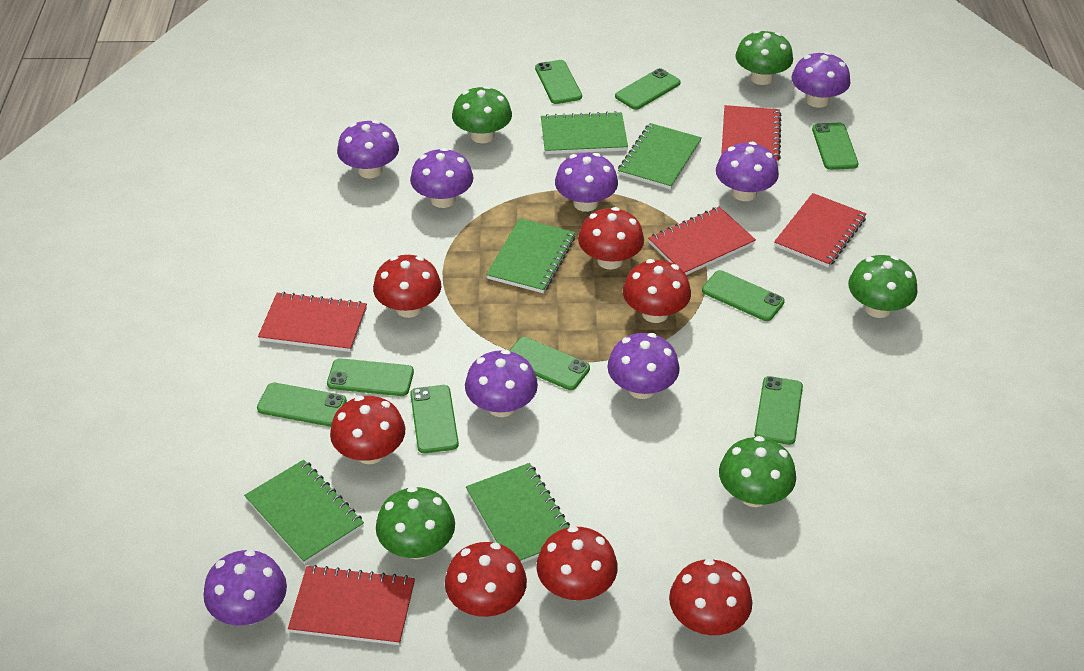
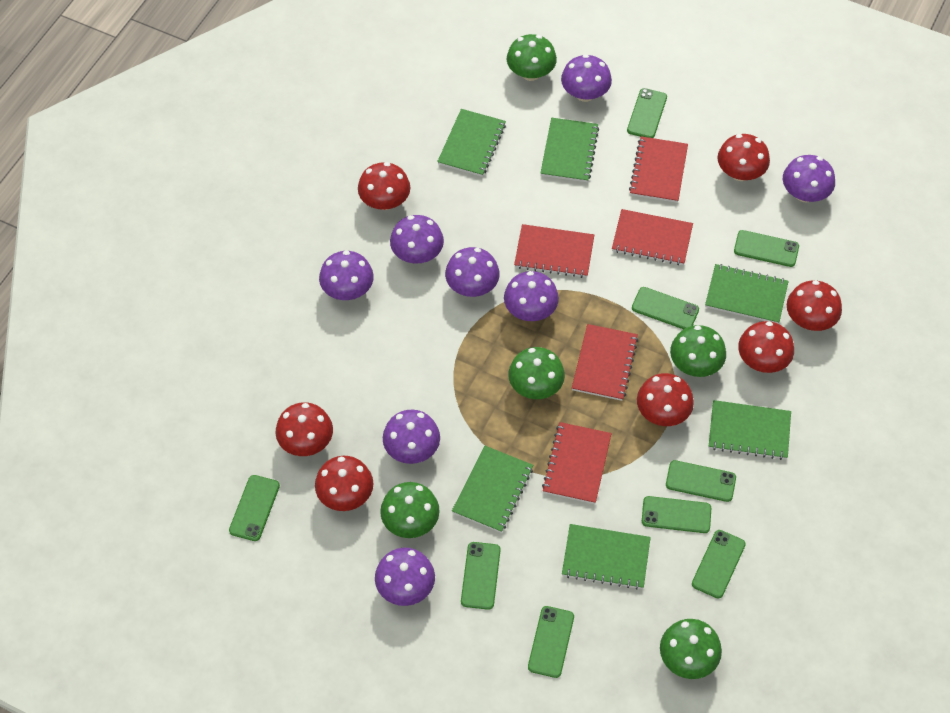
green notebook: 5 -> 6

